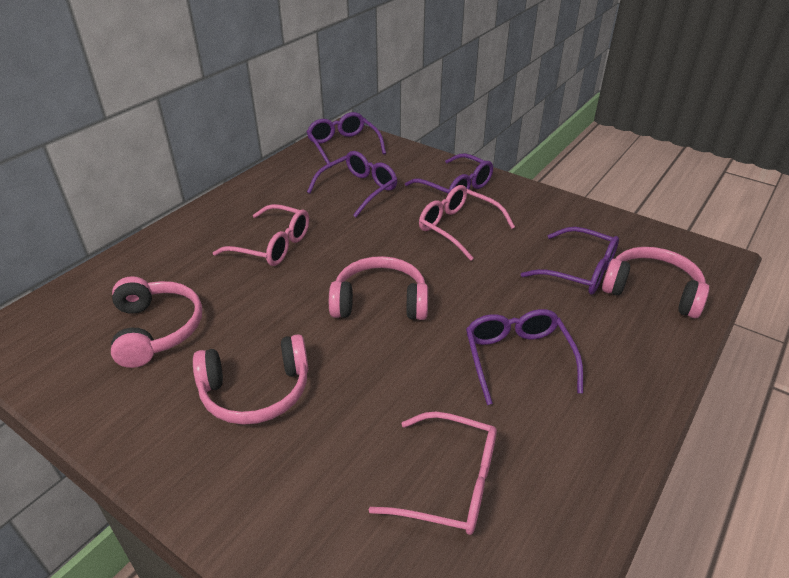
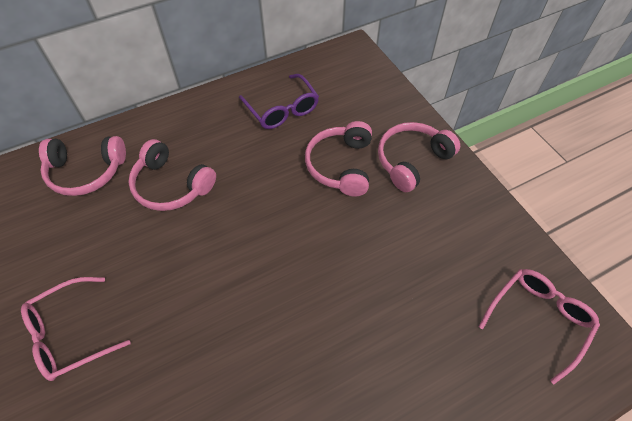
pink glasses: 3 -> 2
purple glasses: 5 -> 1

